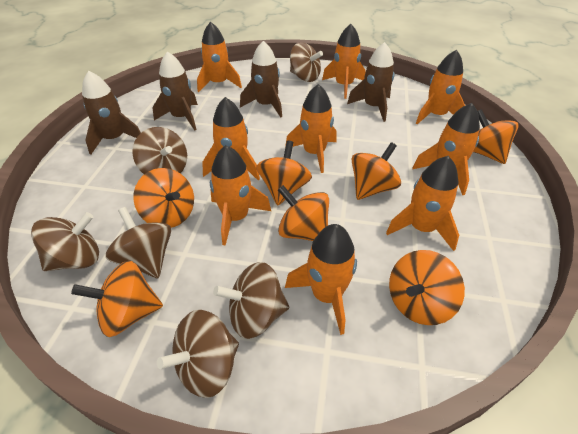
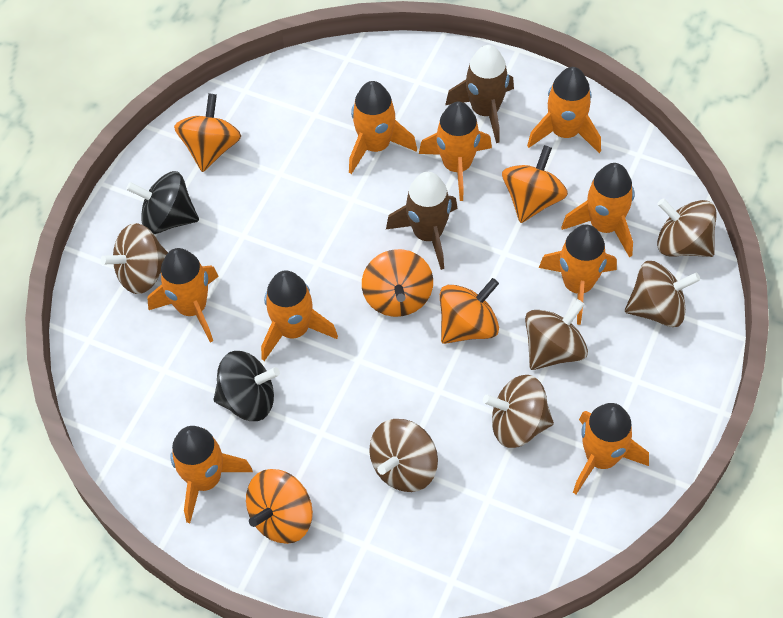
black spinning top: 0 -> 2
brown rocket: 4 -> 2
orange spinning top: 7 -> 5

